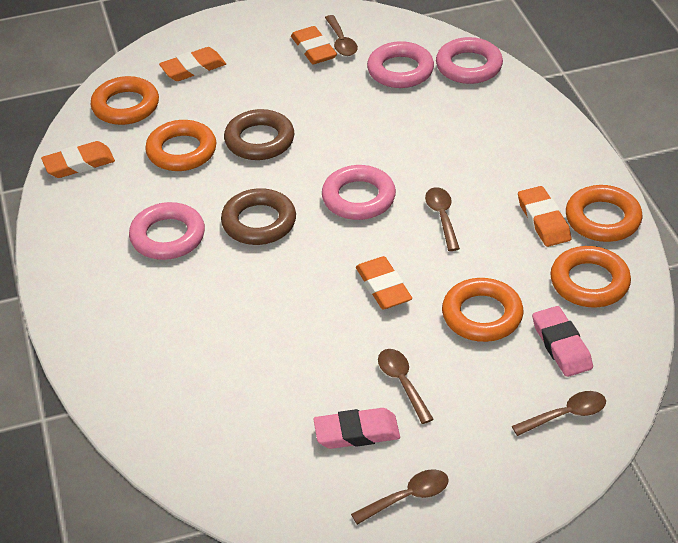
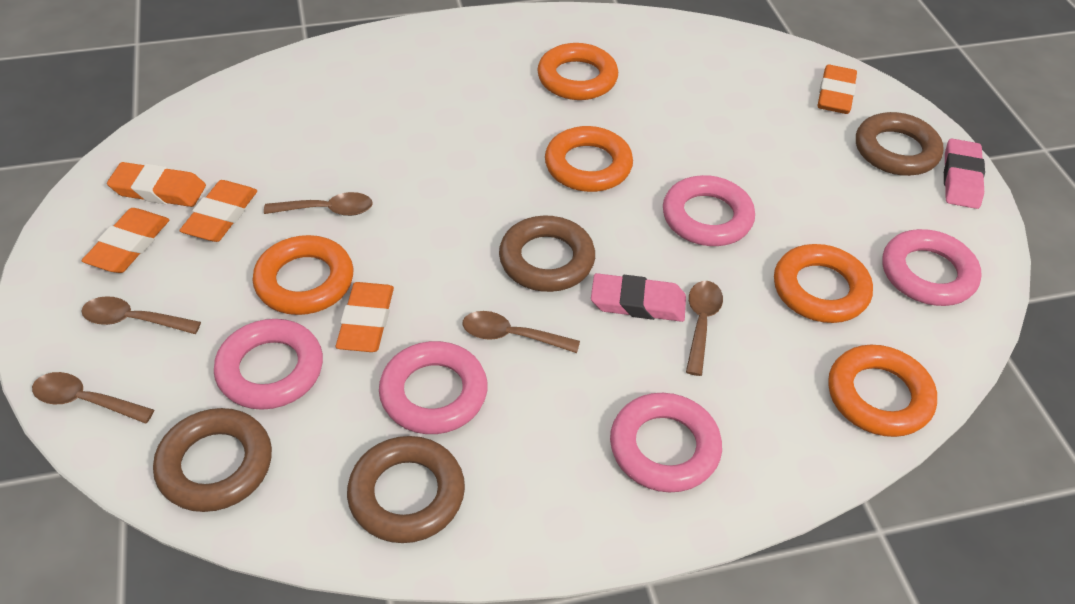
brown ring: 2 -> 4
pink ring: 4 -> 5

